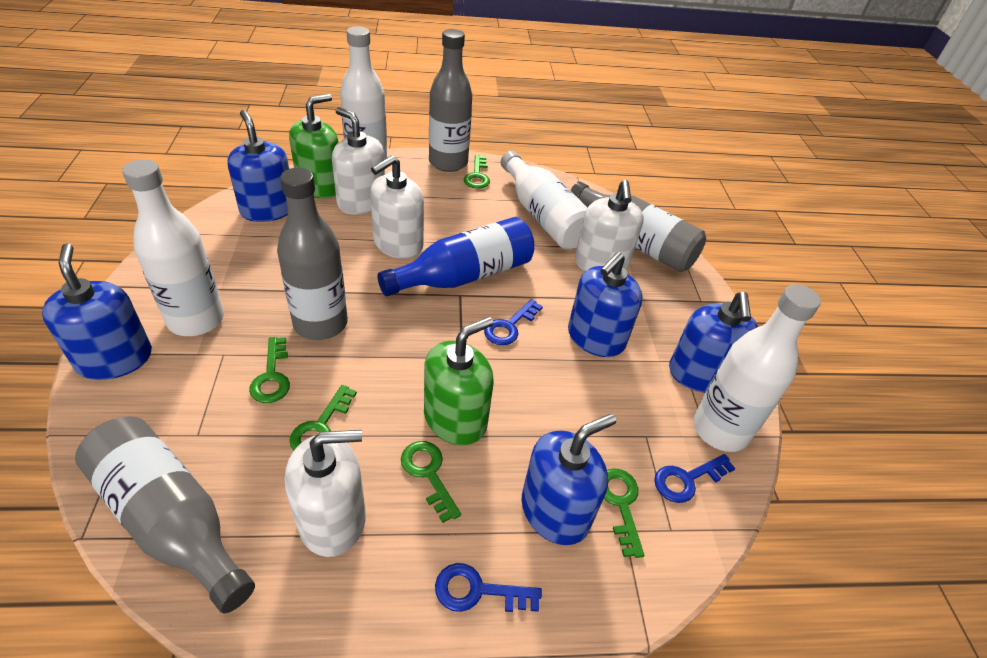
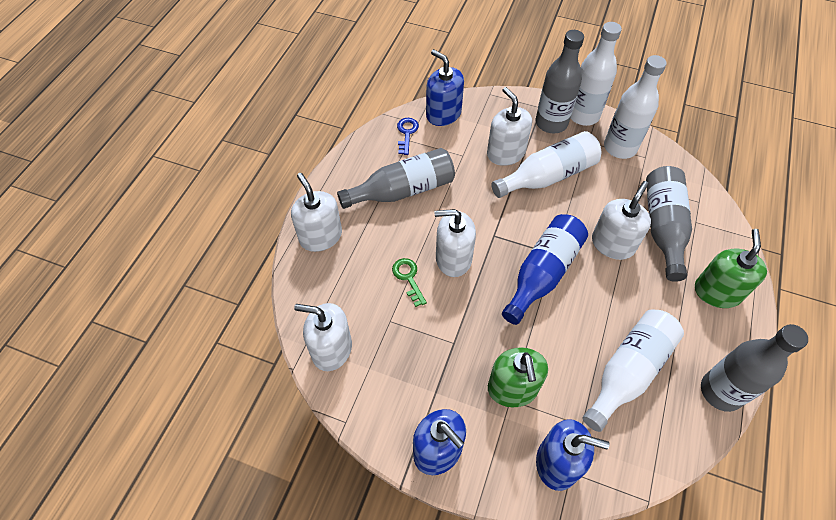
blue key: 3 -> 1
blue soap dispenser: 5 -> 3
green key: 5 -> 1
white soap dispenser: 4 -> 5

